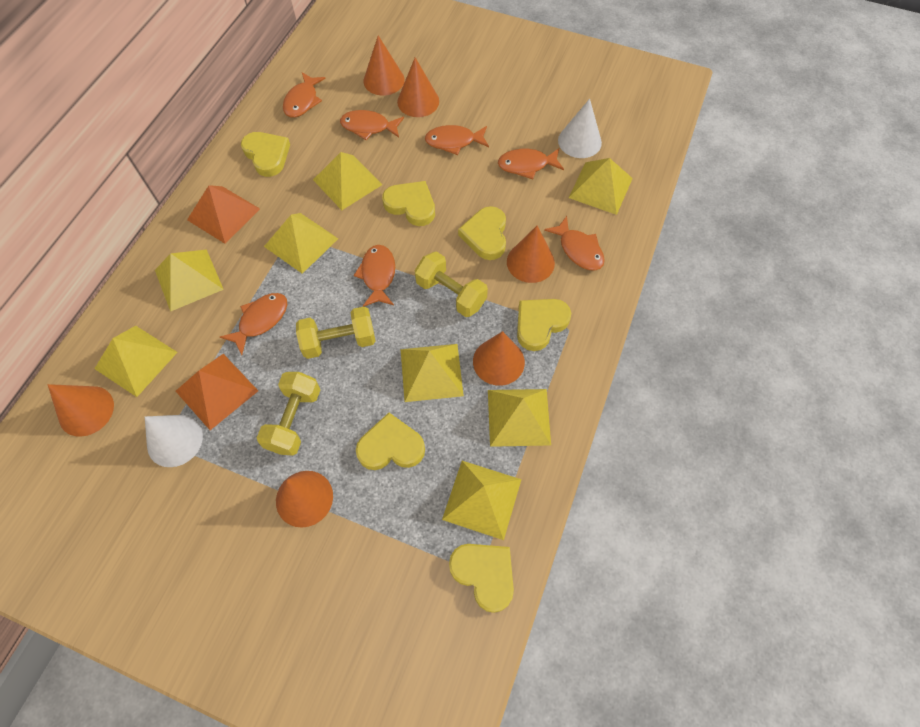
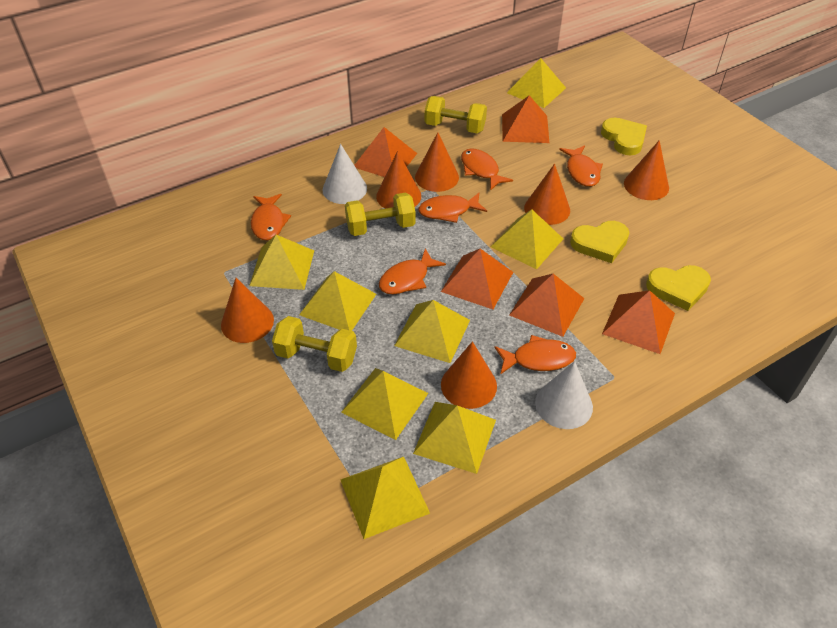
orange fish: 7 -> 6
orange pyramid: 2 -> 5
yellow heart: 6 -> 3

